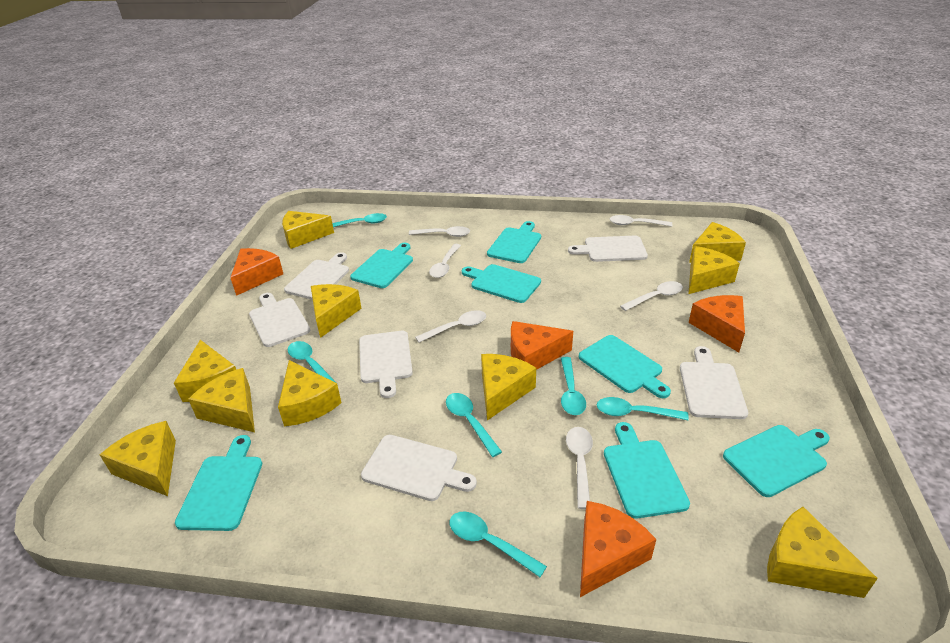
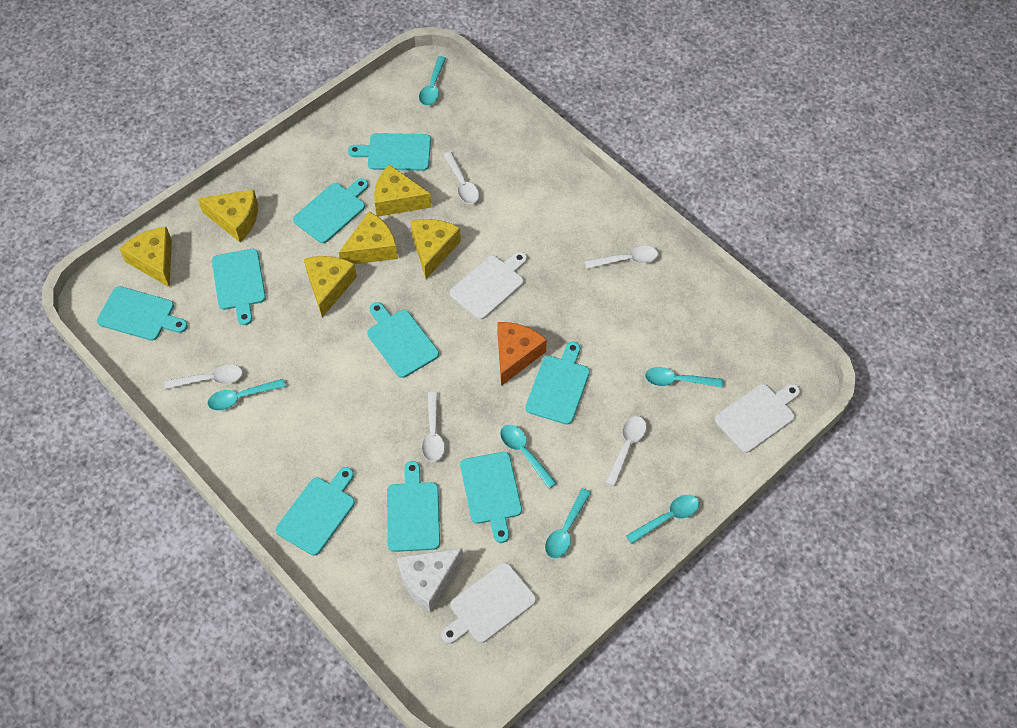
orange cheese: 4 -> 1
turquoise cutting board: 7 -> 9
white cheese: 0 -> 1
white cutting board: 6 -> 3
white spoon: 6 -> 5
yellow cheese: 10 -> 6

